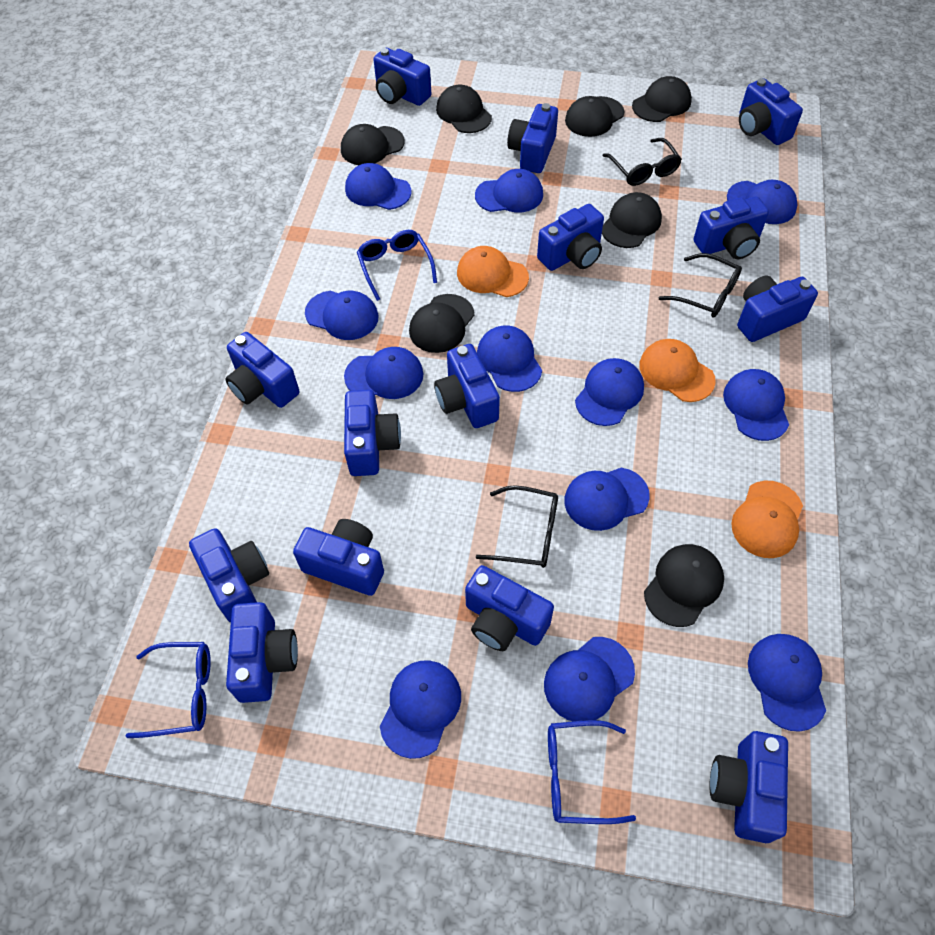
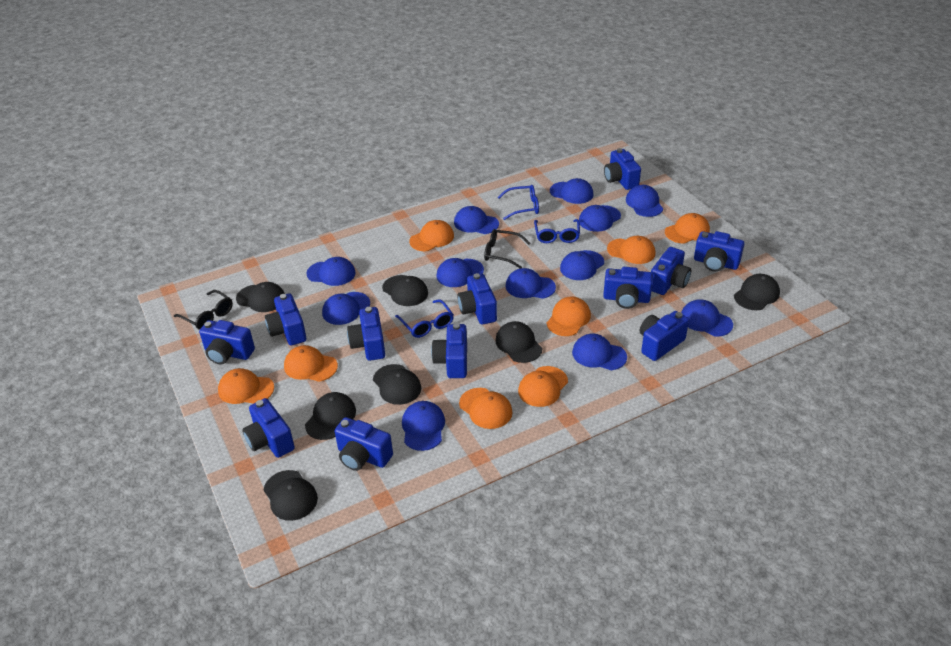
black glasses: 3 -> 2
blue camera: 14 -> 12
orange cap: 3 -> 8

